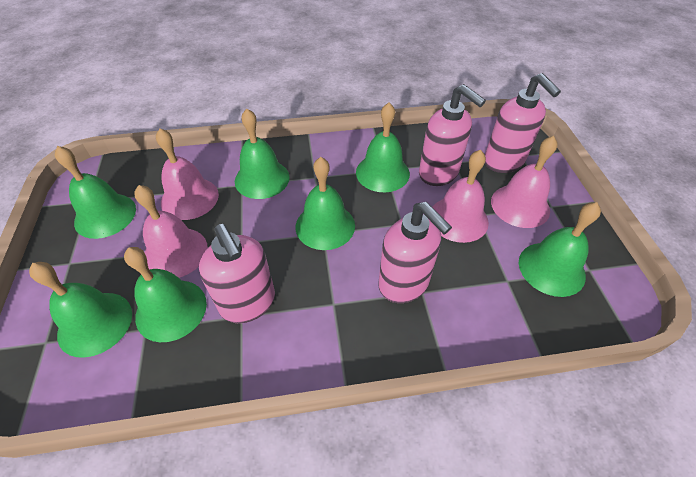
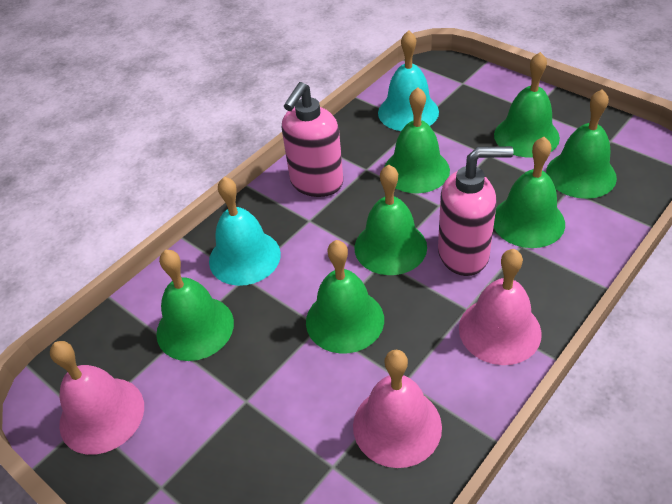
pink bell: 4 -> 3
pink soap dispenser: 4 -> 2
turquoise bell: 0 -> 2

